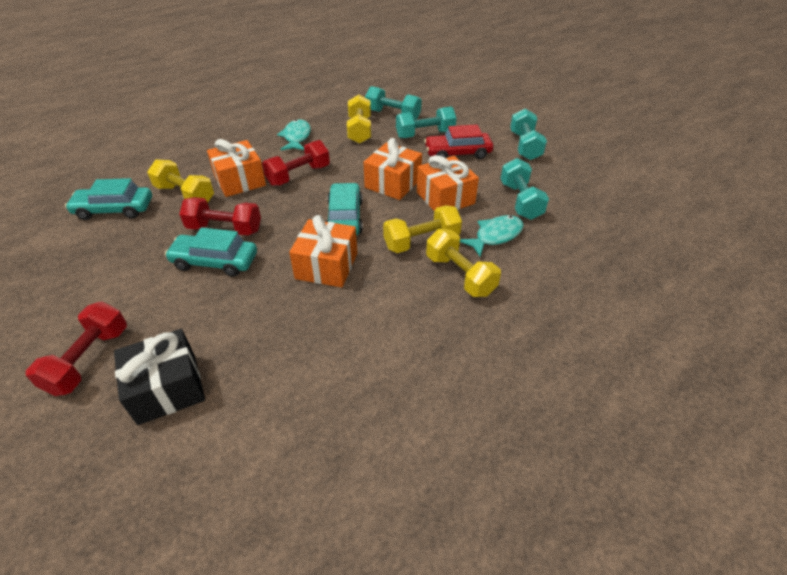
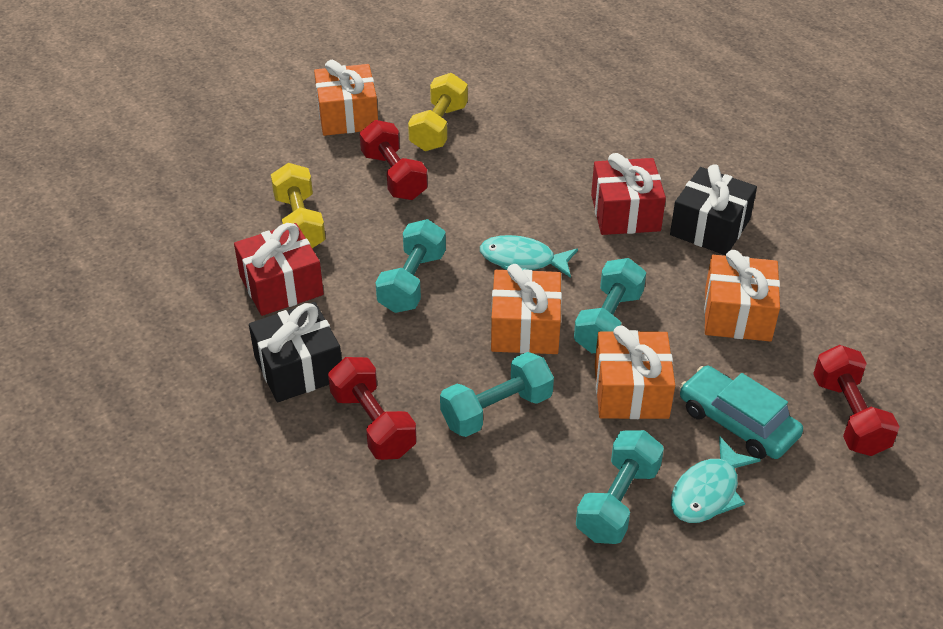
black gift: 1 -> 2
red car: 1 -> 0
red gift: 0 -> 2
turquoise car: 3 -> 1
yellow dumbbell: 4 -> 2

